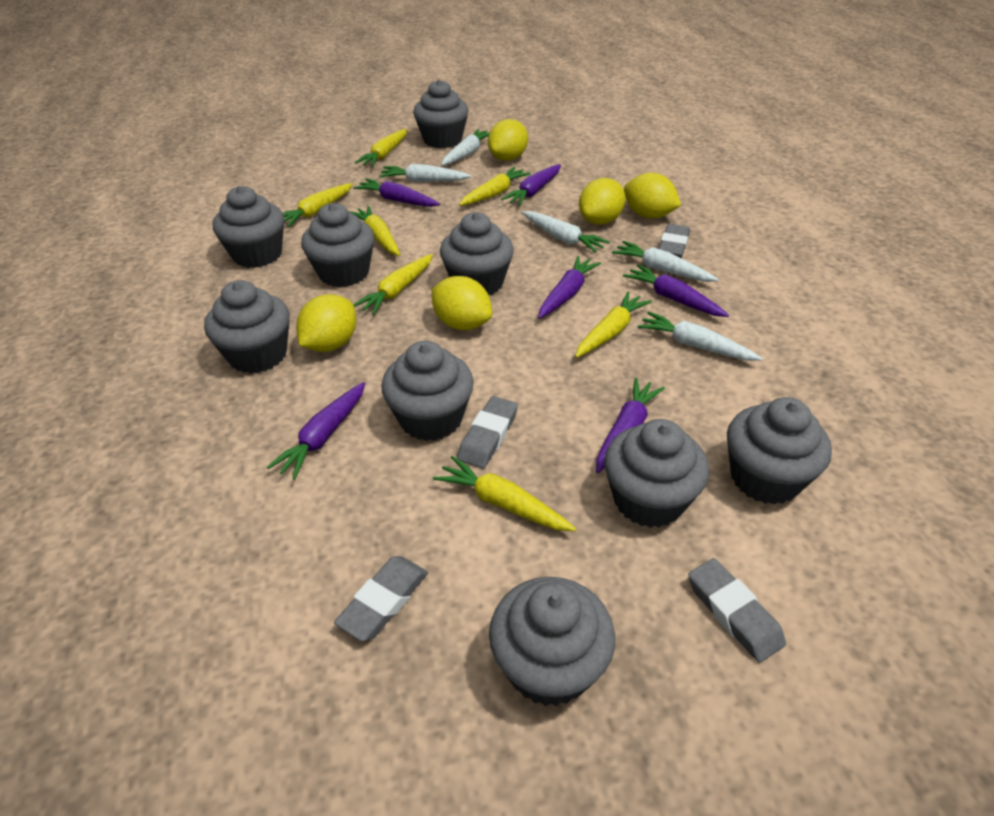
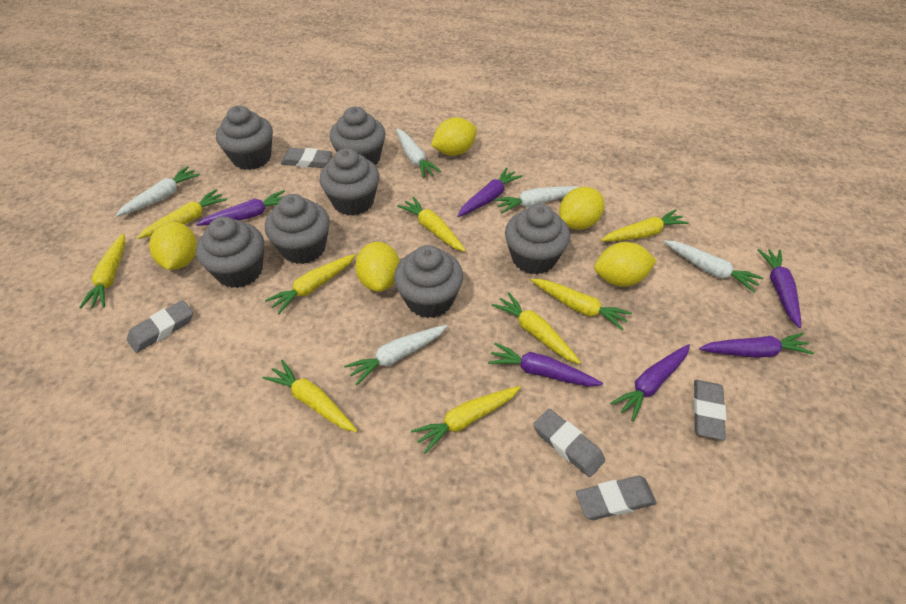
grey cupcake: 9 -> 7
grey eraser: 4 -> 5
yellow carrot: 7 -> 9

